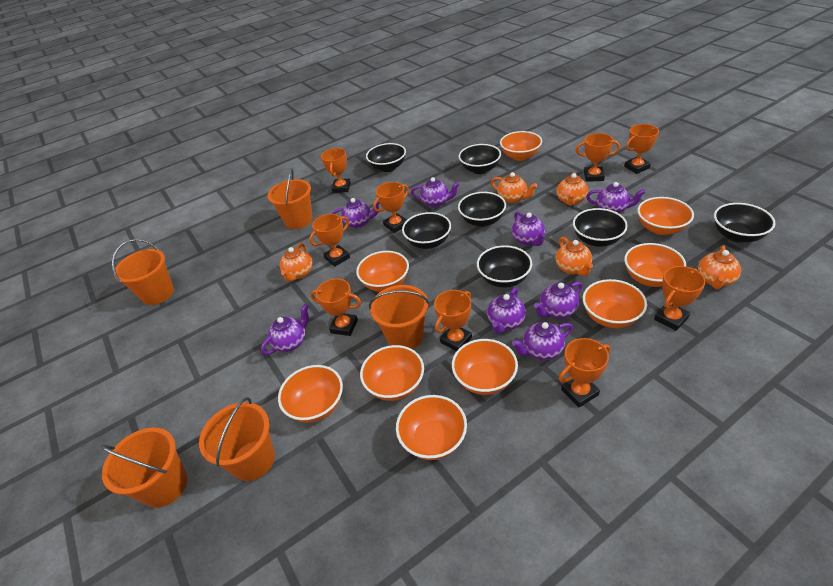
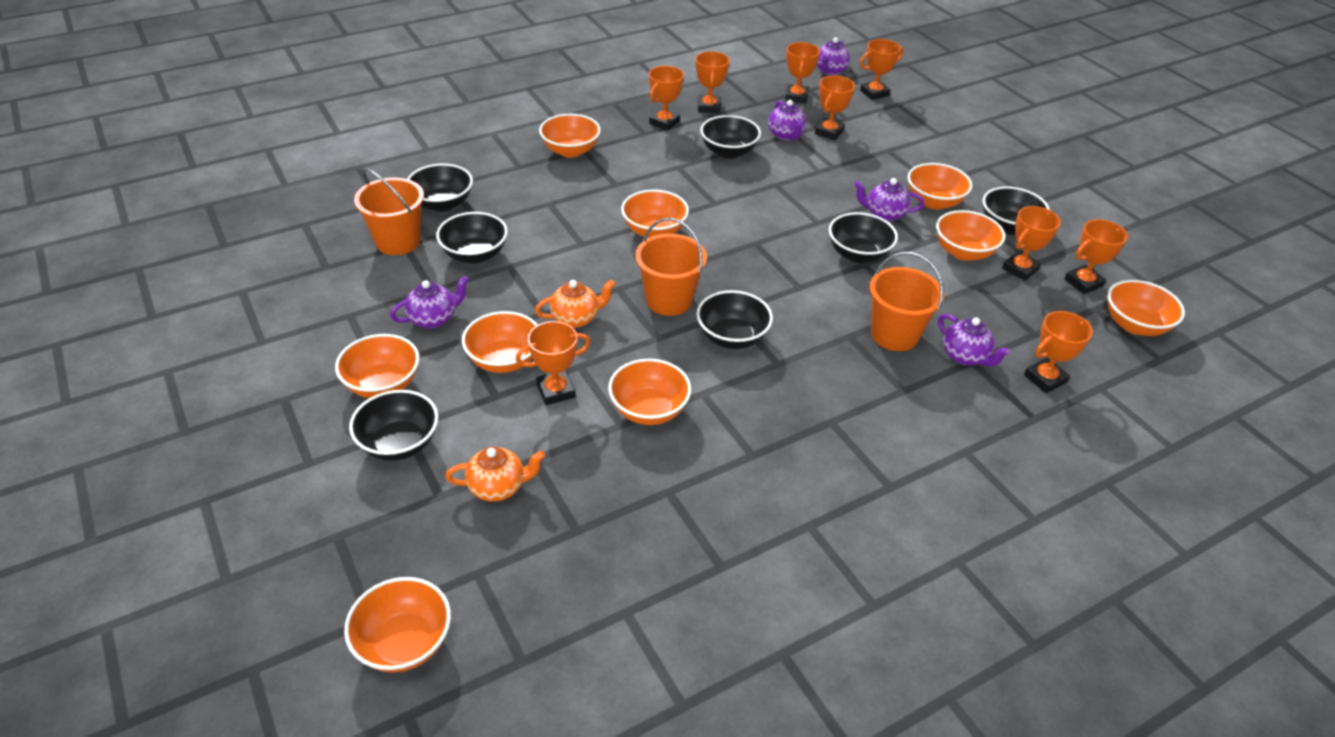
orange bucket: 5 -> 3
orange teapot: 5 -> 2
purple teapot: 8 -> 5

